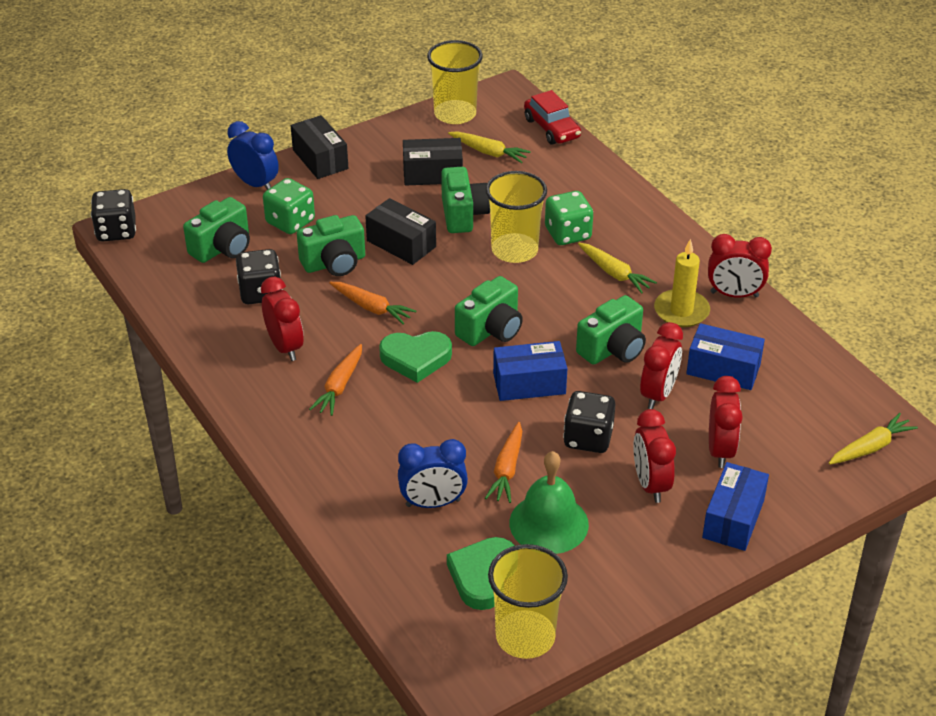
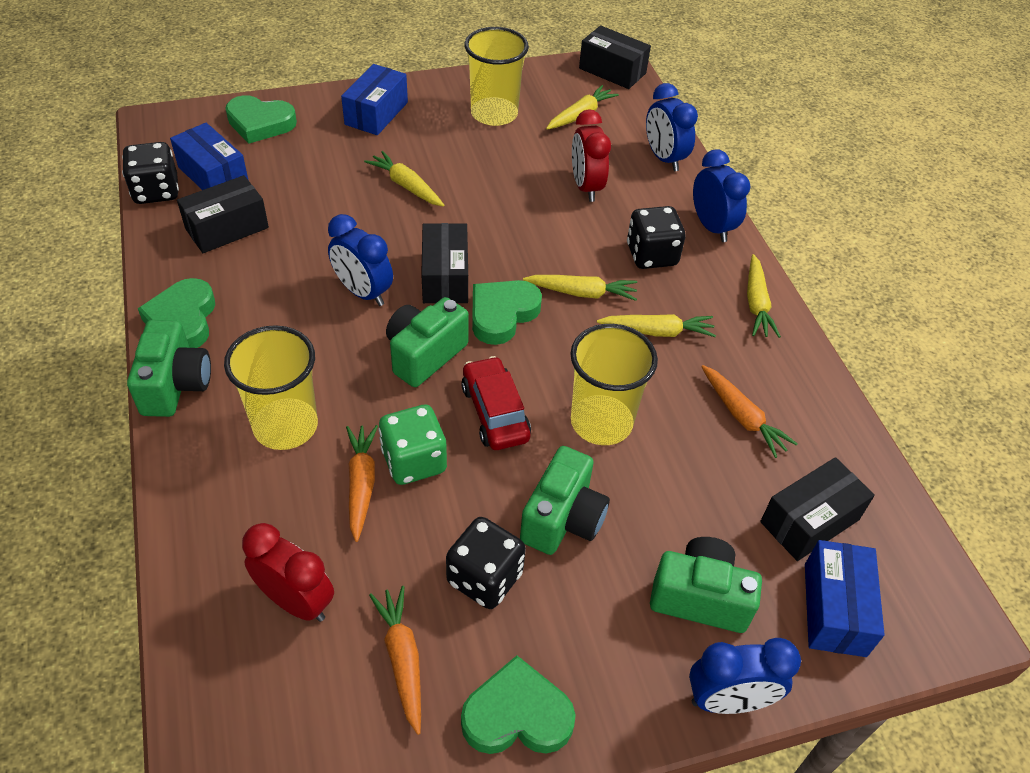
black box: 3 -> 4
blue clock: 2 -> 4
green bell: 1 -> 0
green camera: 5 -> 4
green dice: 2 -> 1
green heart: 2 -> 4
red clock: 5 -> 2
yellow candle: 1 -> 0
yellow carrot: 3 -> 5

